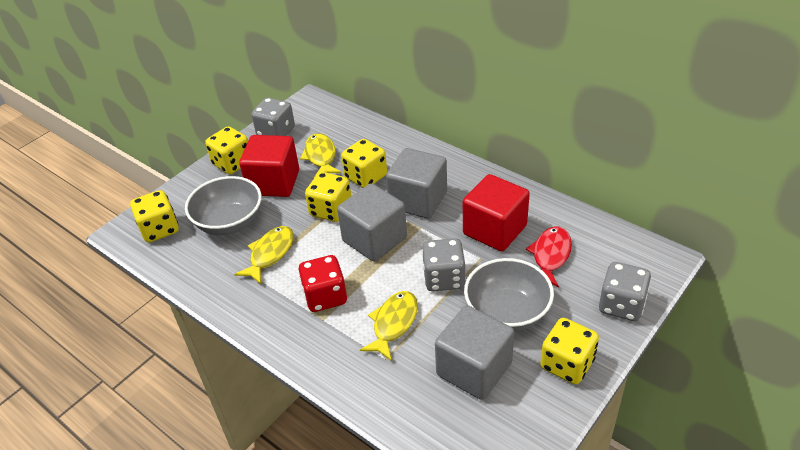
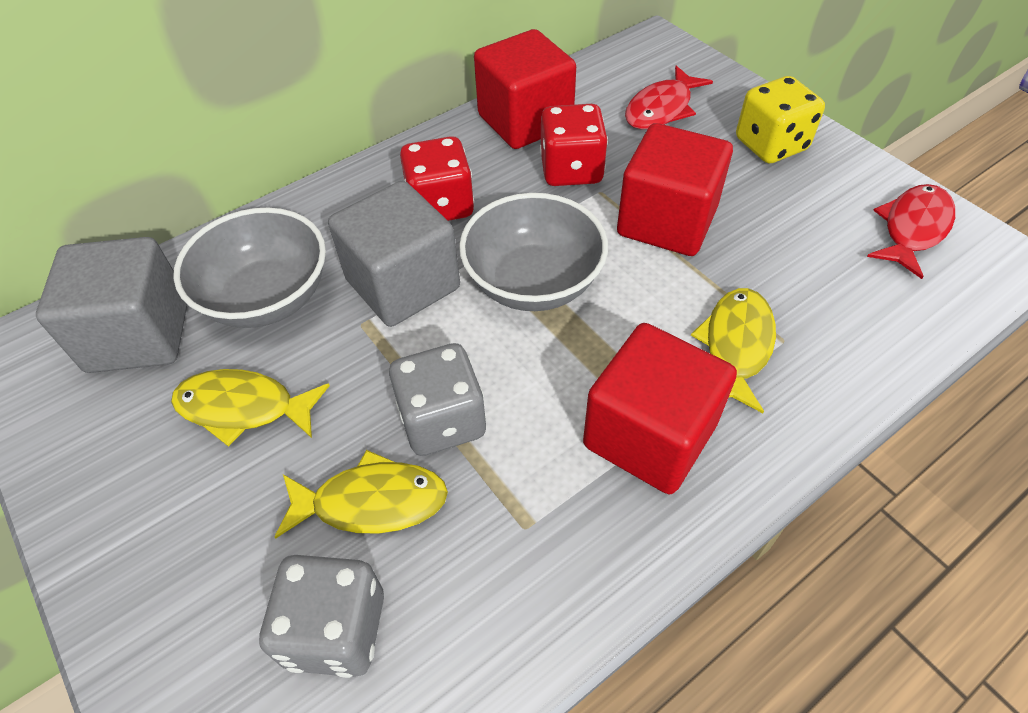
grey cube: 3 -> 2
grey dice: 3 -> 2
red cube: 2 -> 3
red dice: 1 -> 2
red fish: 1 -> 2
yellow dice: 5 -> 1

